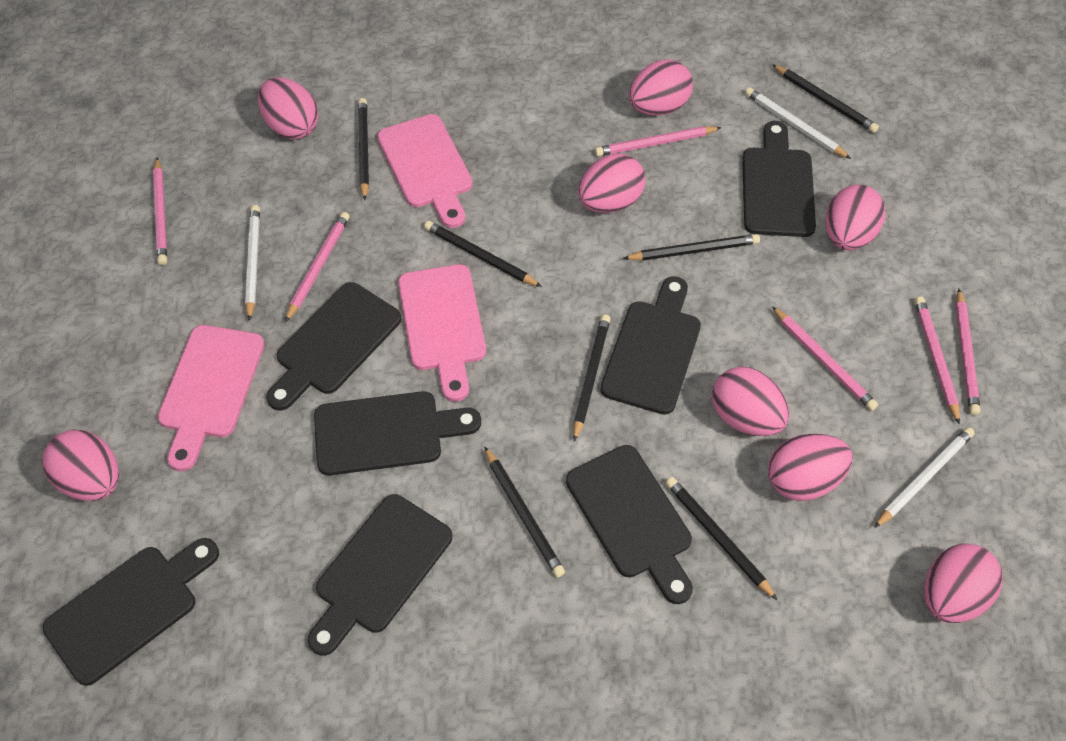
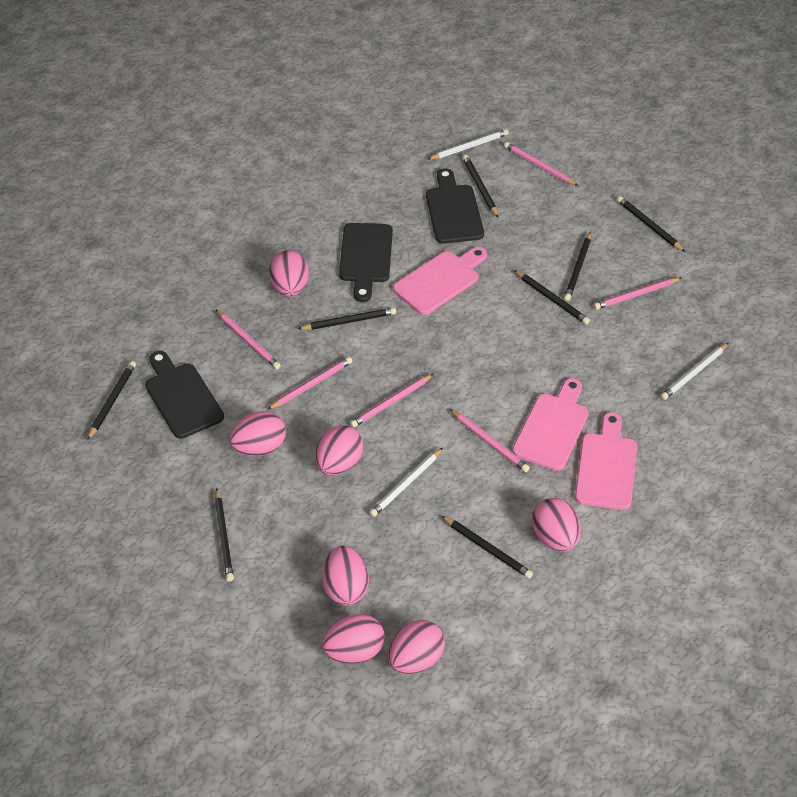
black cutting board: 7 -> 3
black pencil: 7 -> 8
pink egg: 8 -> 7

